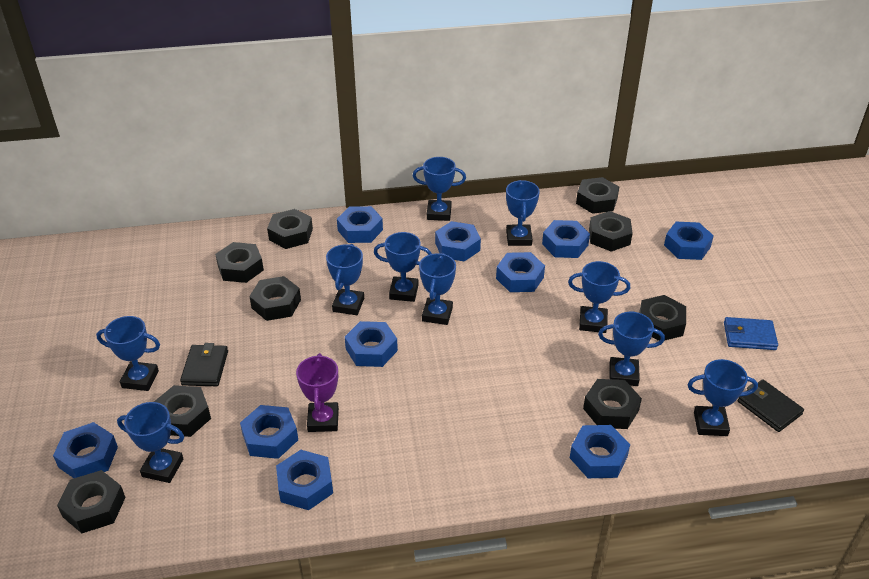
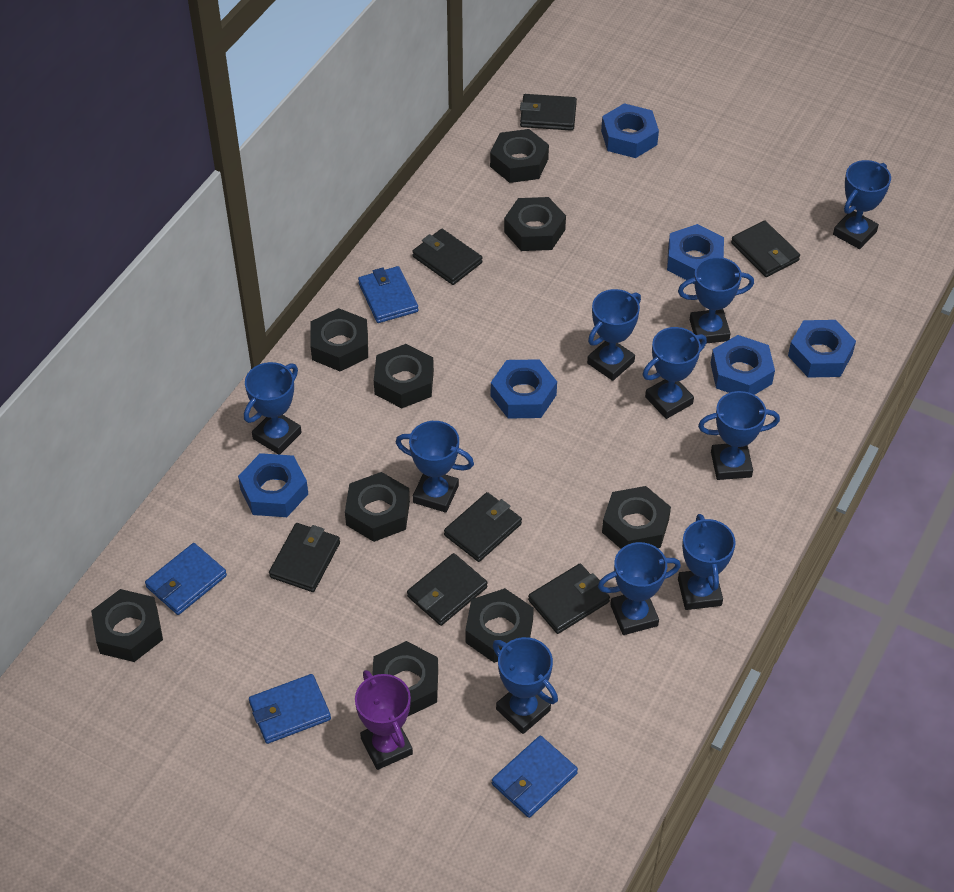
black wallet: 2 -> 7
blue nut: 10 -> 6
blue wallet: 1 -> 4

